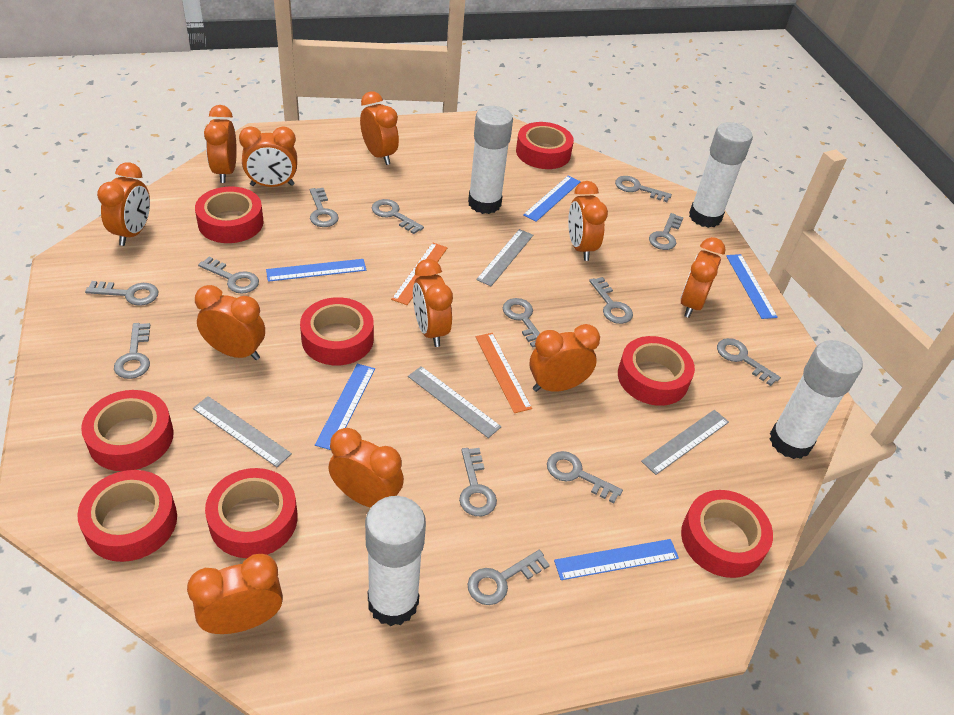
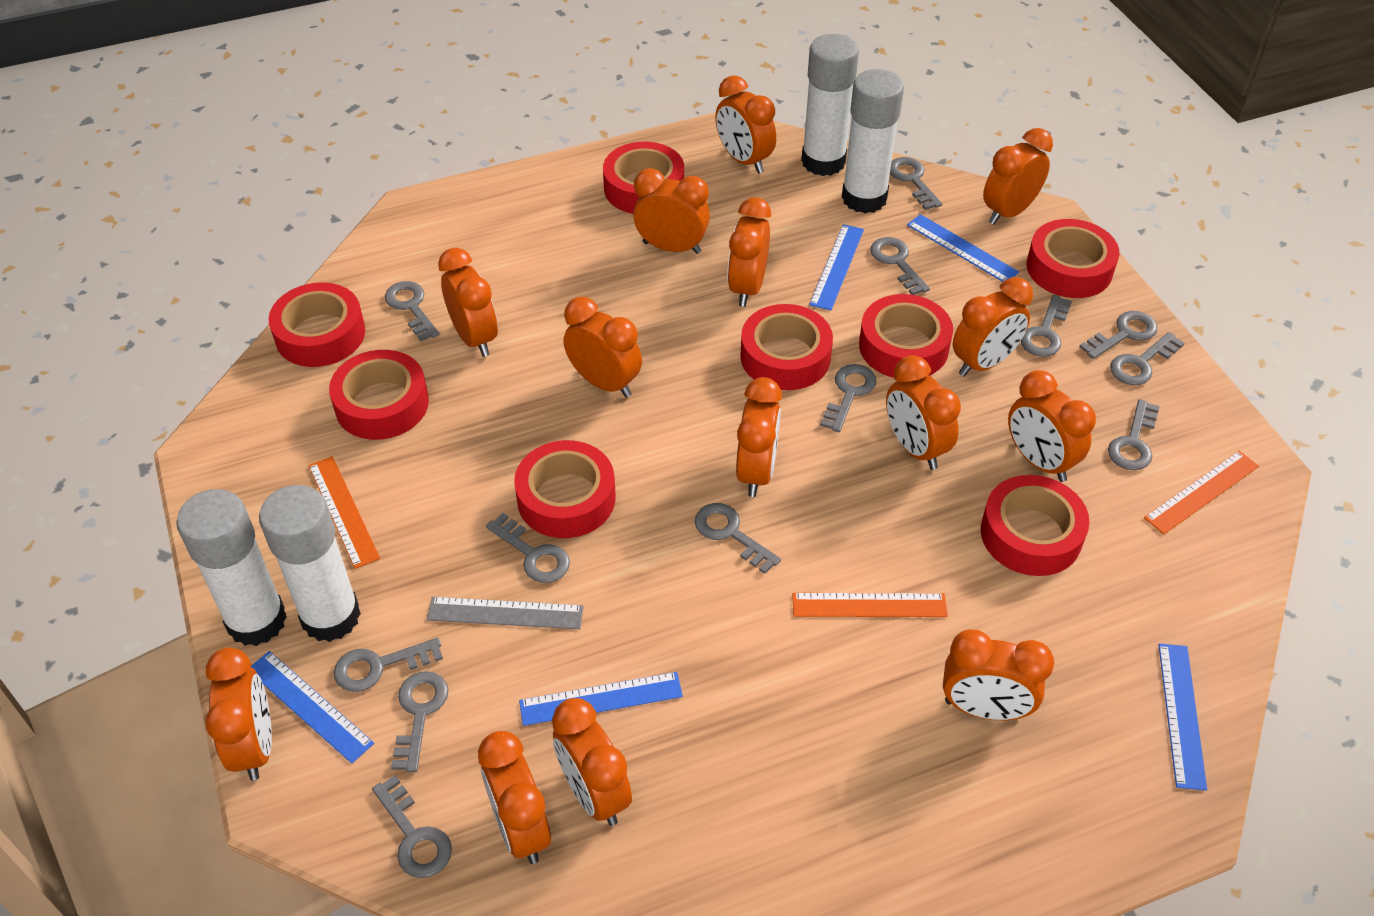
grey ruler: 4 -> 1
orange clock: 11 -> 14
orange ruler: 2 -> 3

